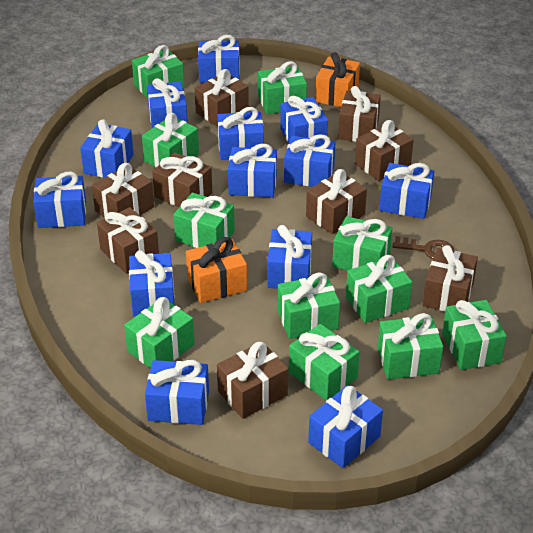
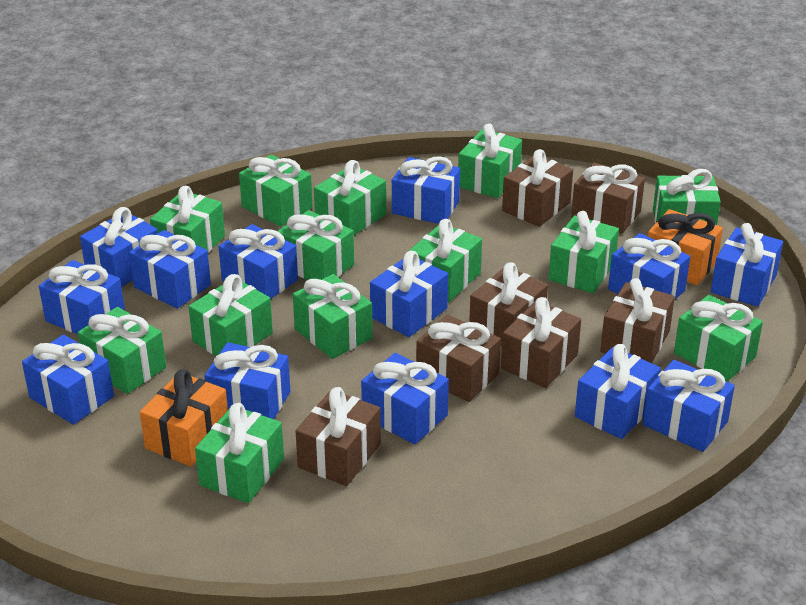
brown gift: 9 -> 7
brown key: 1 -> 0
green gift: 11 -> 13

